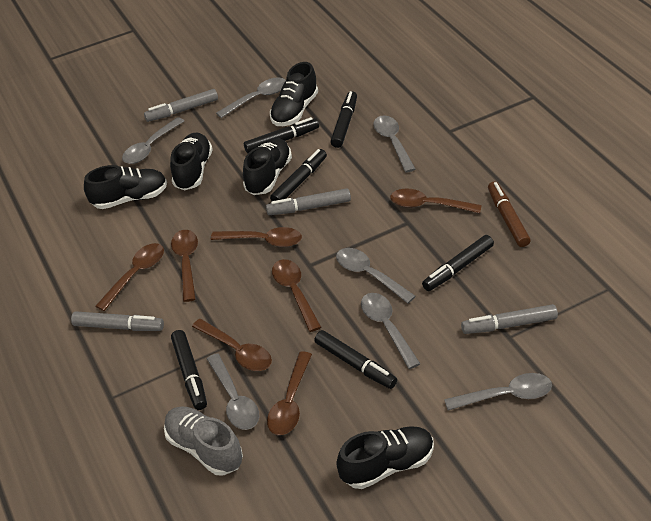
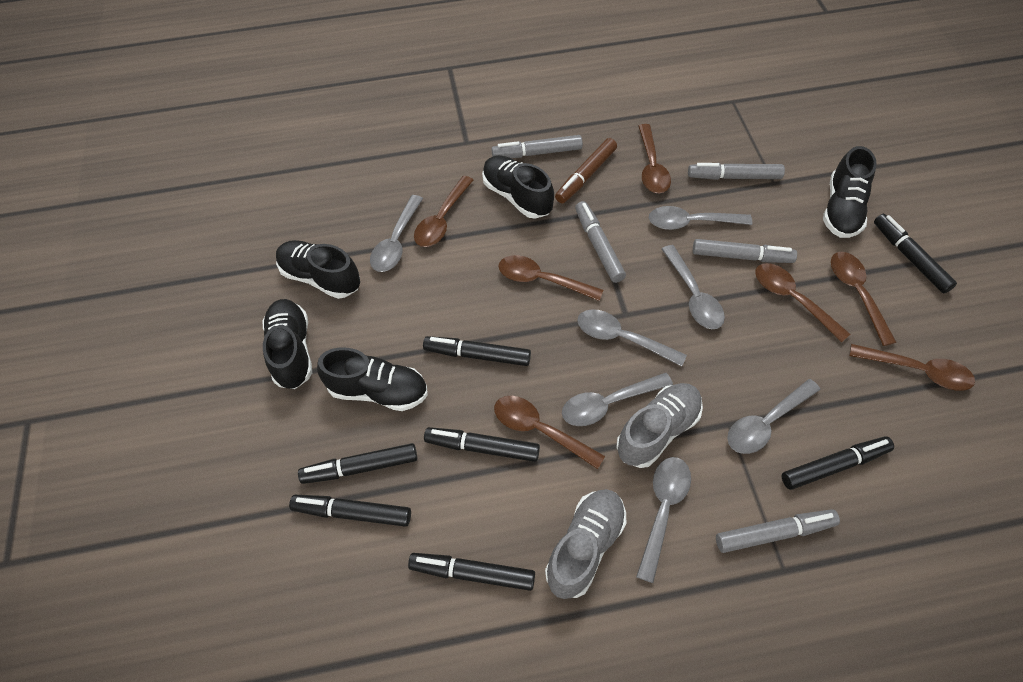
black marker: 6 -> 7
grey marker: 4 -> 5
grey shoe: 1 -> 2

